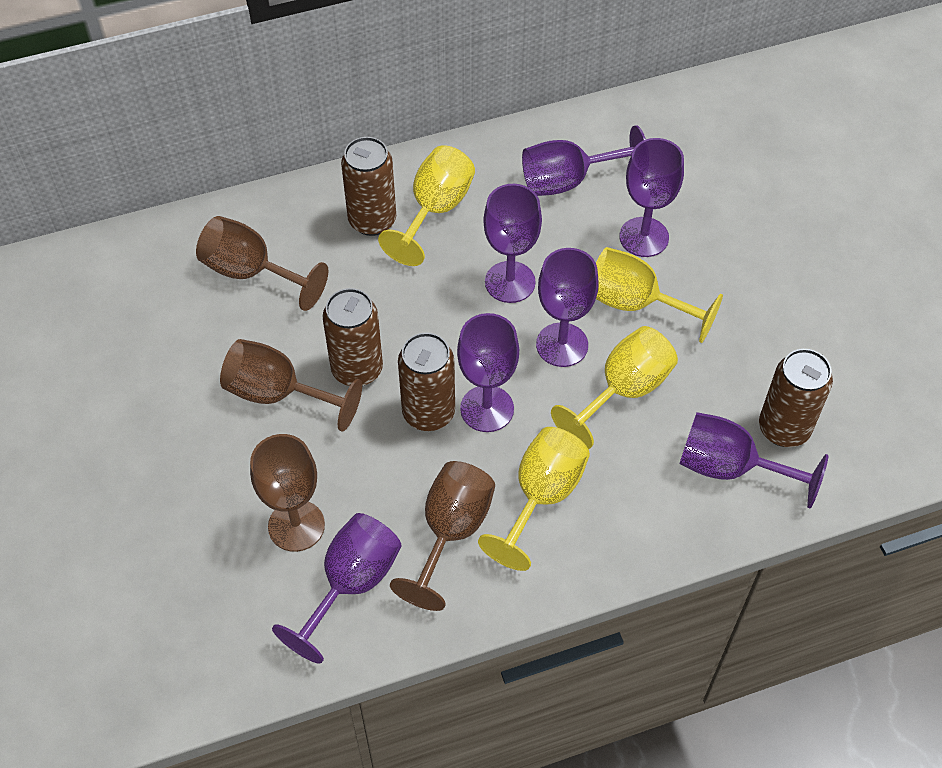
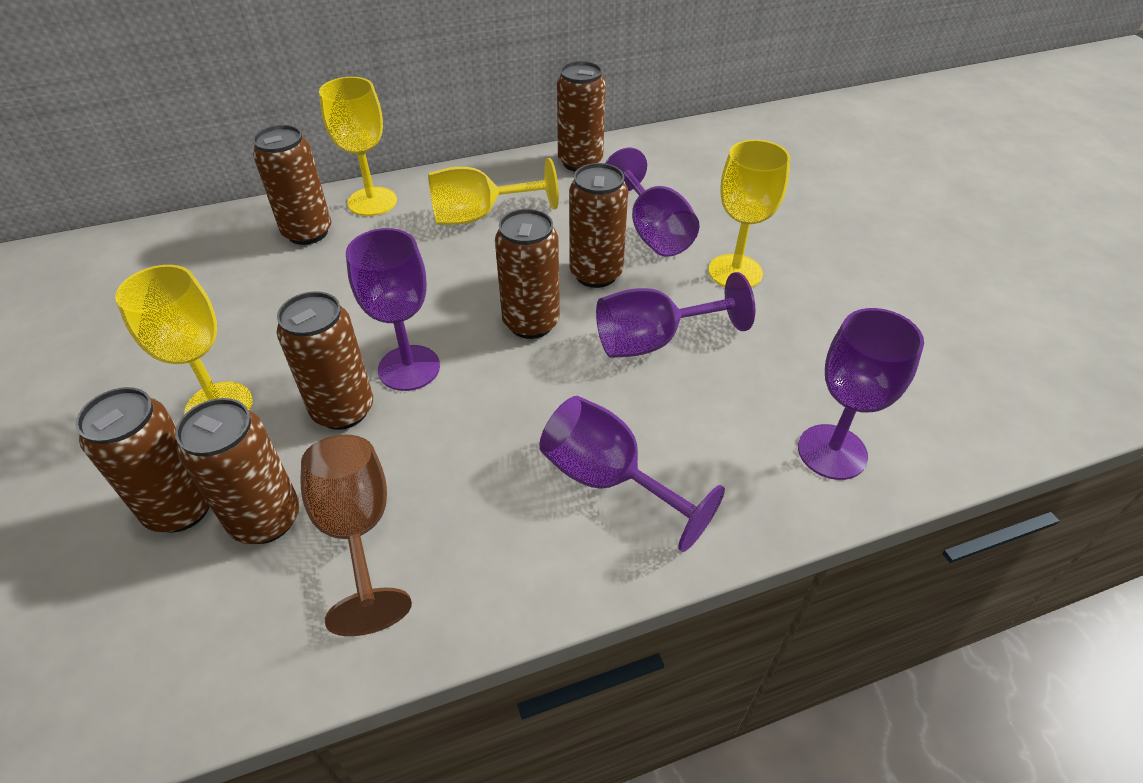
brown can: 4 -> 7
brown goblet: 4 -> 1
purple goblet: 7 -> 5

